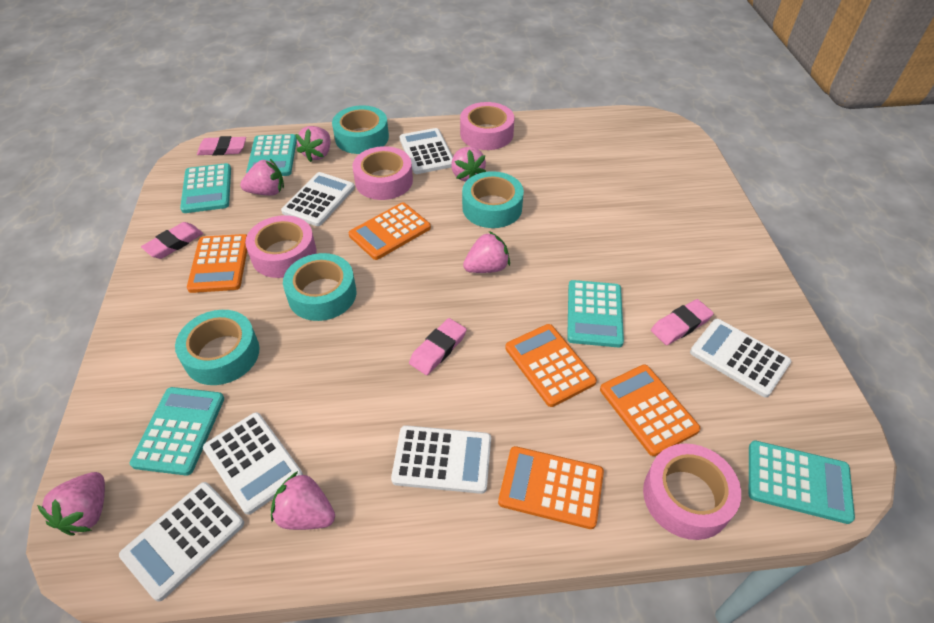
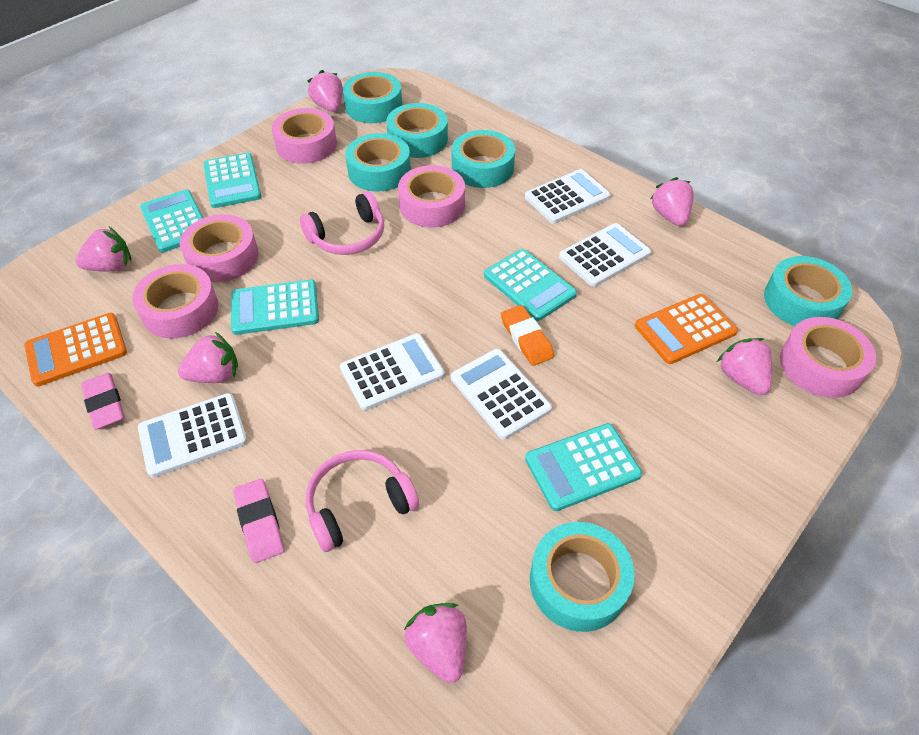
orange calculator: 5 -> 2
orange eraser: 0 -> 1
pink eraser: 4 -> 2
pink headphones: 0 -> 2
pink tape: 4 -> 5
turquoise tape: 4 -> 6
white calculator: 6 -> 5

